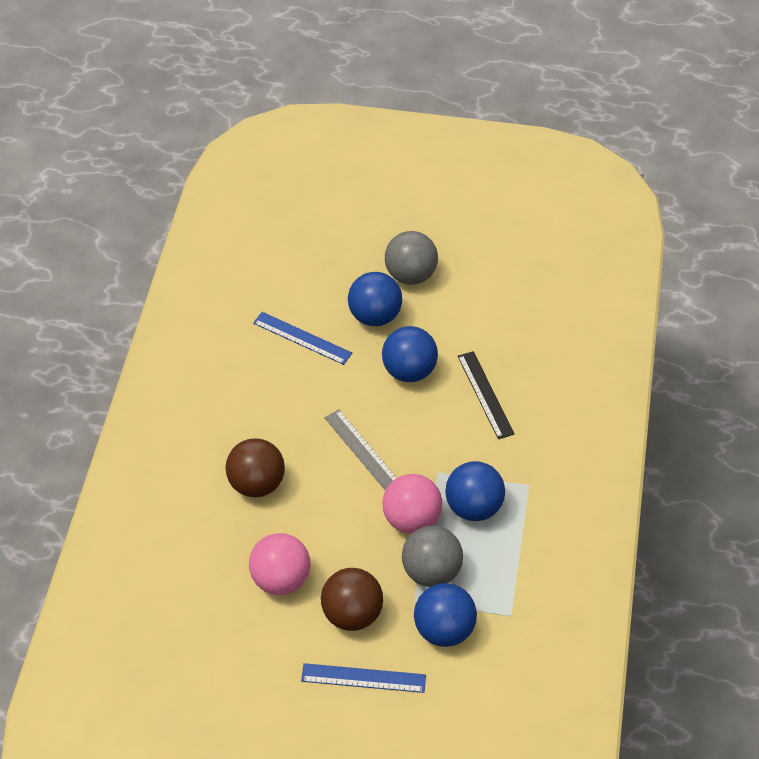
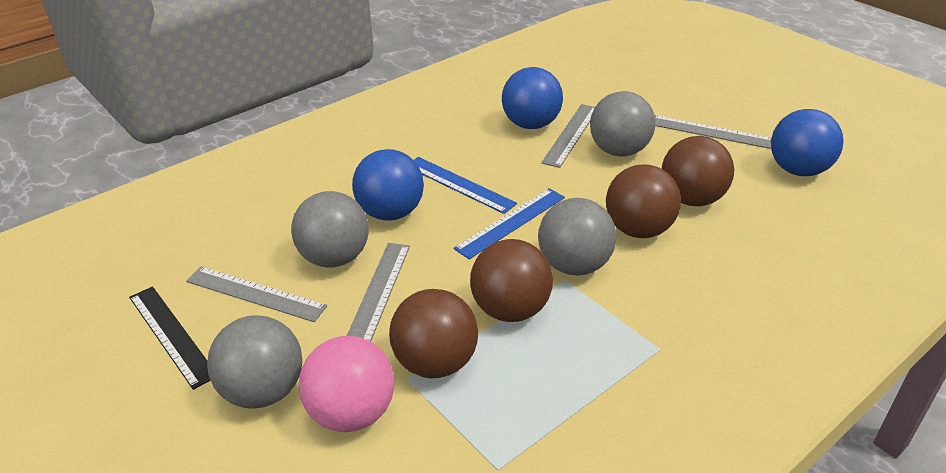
blue ball: 4 -> 3
brown ball: 2 -> 4
grey ball: 2 -> 4
grey ruler: 1 -> 4
pink ball: 2 -> 1

